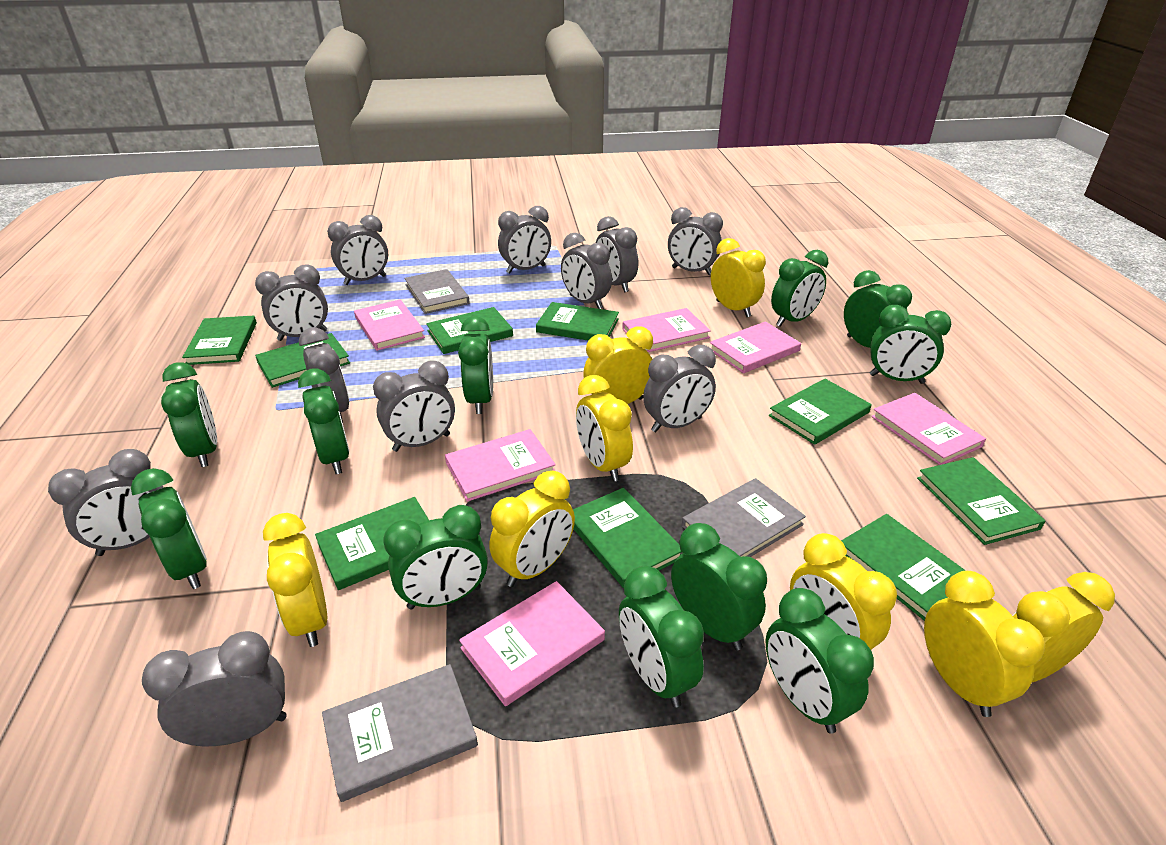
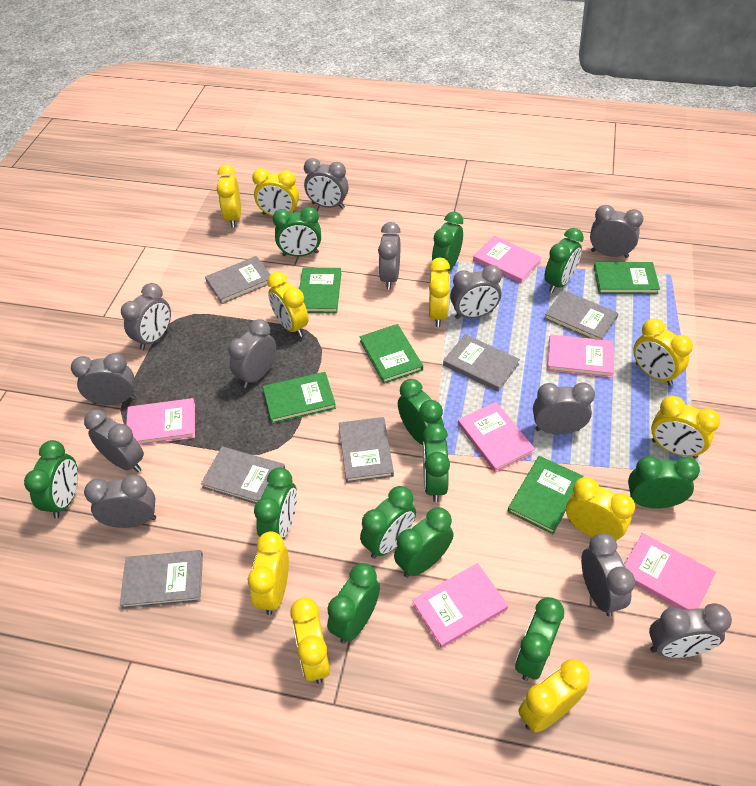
green book: 9 -> 5
green clock: 11 -> 12
grey book: 3 -> 6
grey clock: 11 -> 12
yellow clock: 8 -> 10

